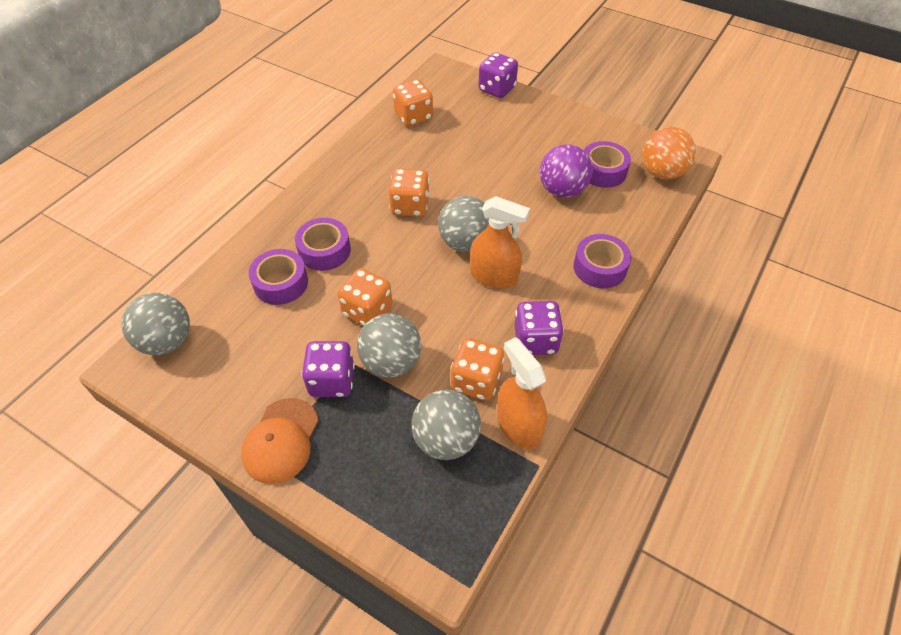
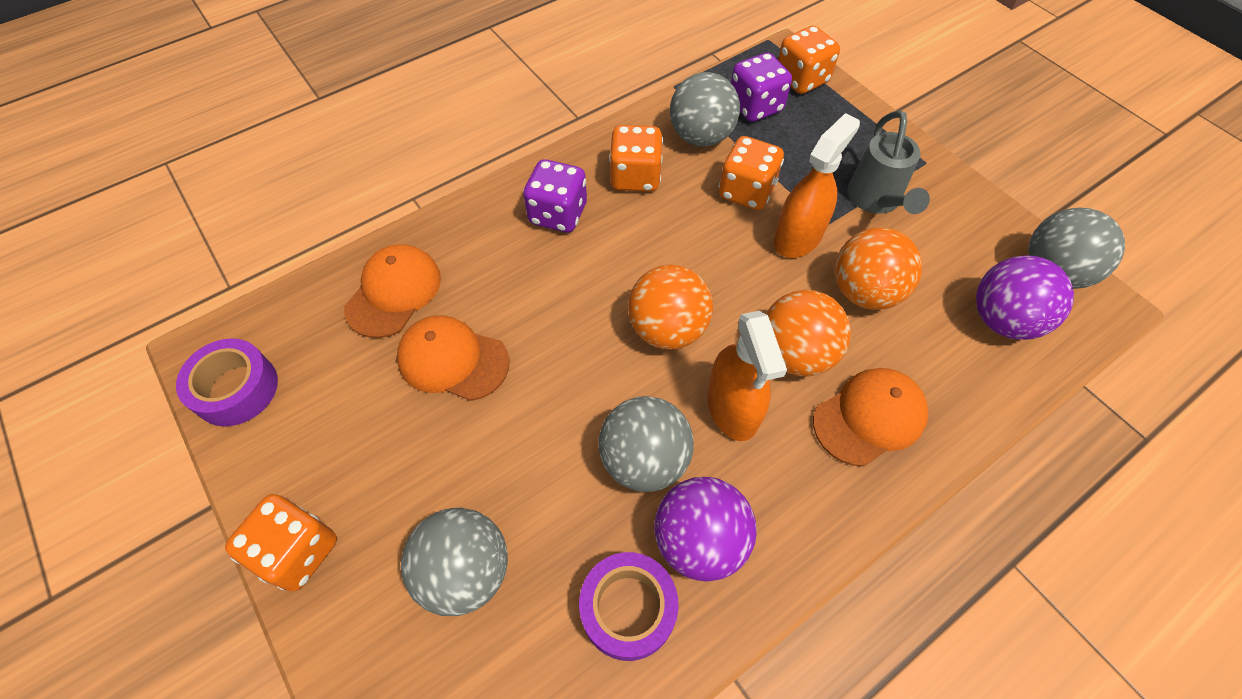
grey watering can: 0 -> 1
orange ball: 1 -> 3
orange cap: 1 -> 3
purple ball: 1 -> 2
purple dice: 3 -> 2
purple tape: 4 -> 2

